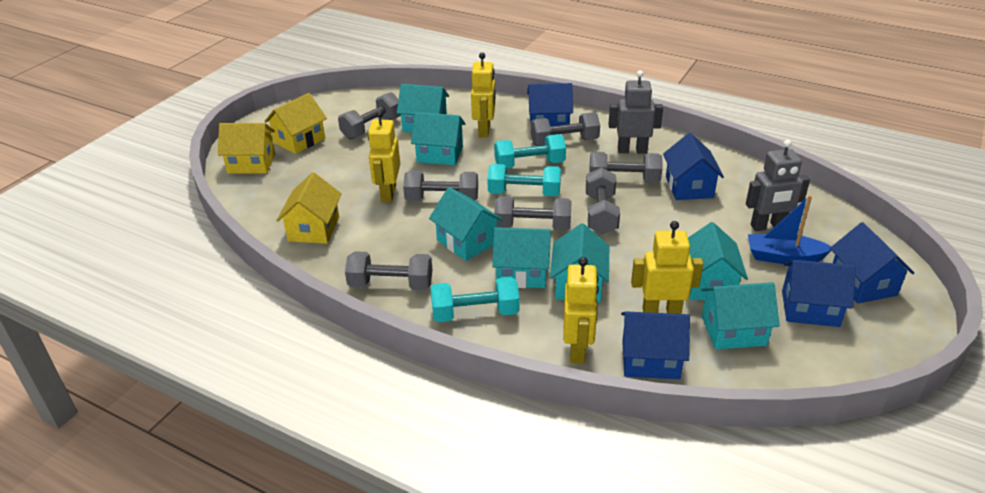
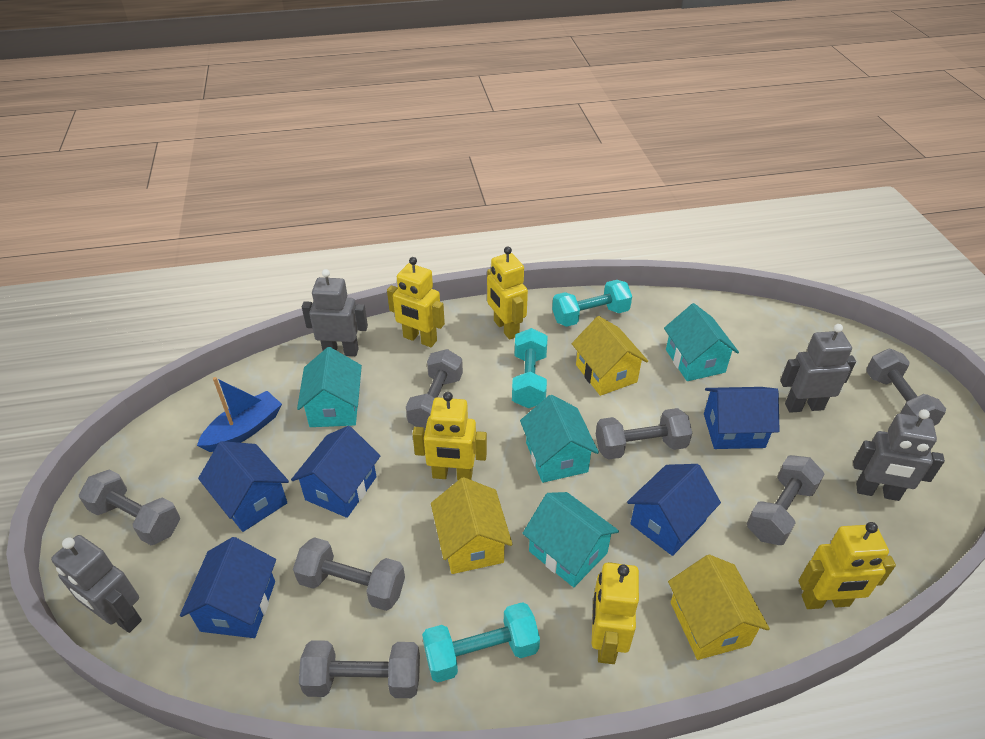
grey robot: 2 -> 4
turquoise house: 7 -> 4
yellow robot: 4 -> 5

